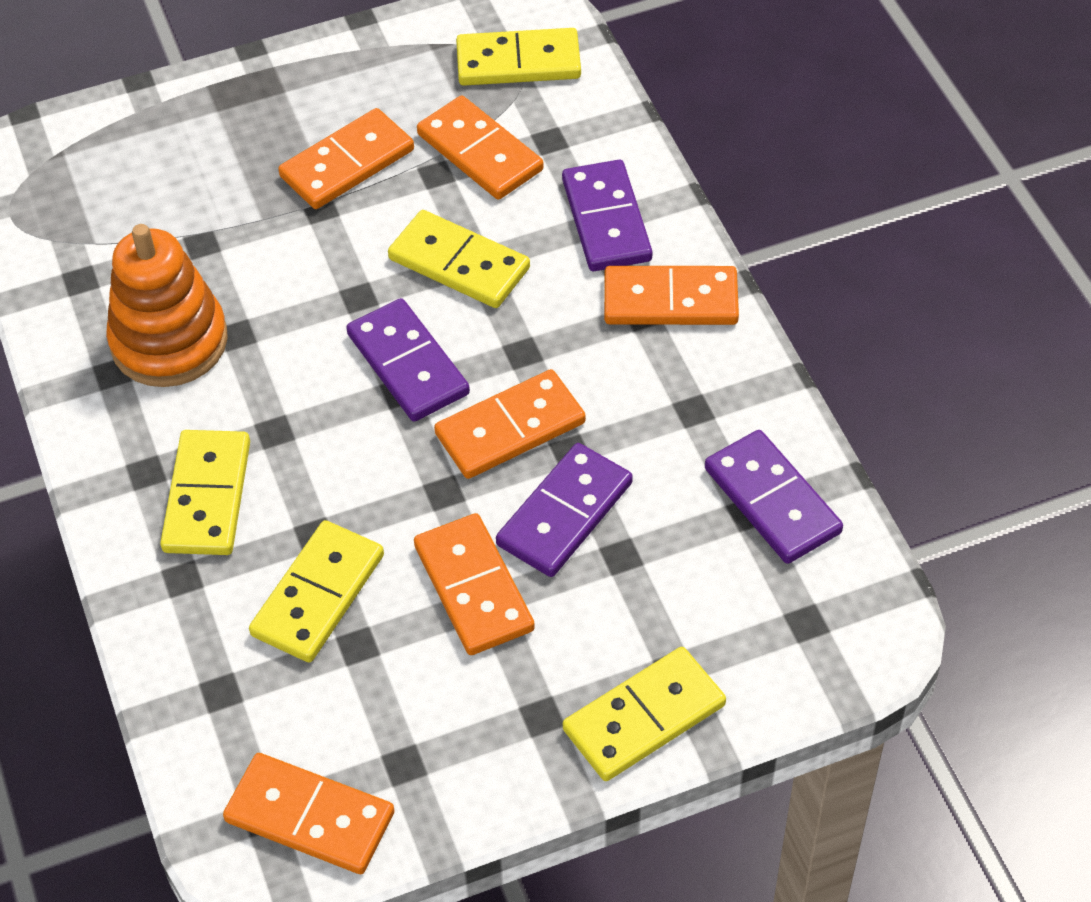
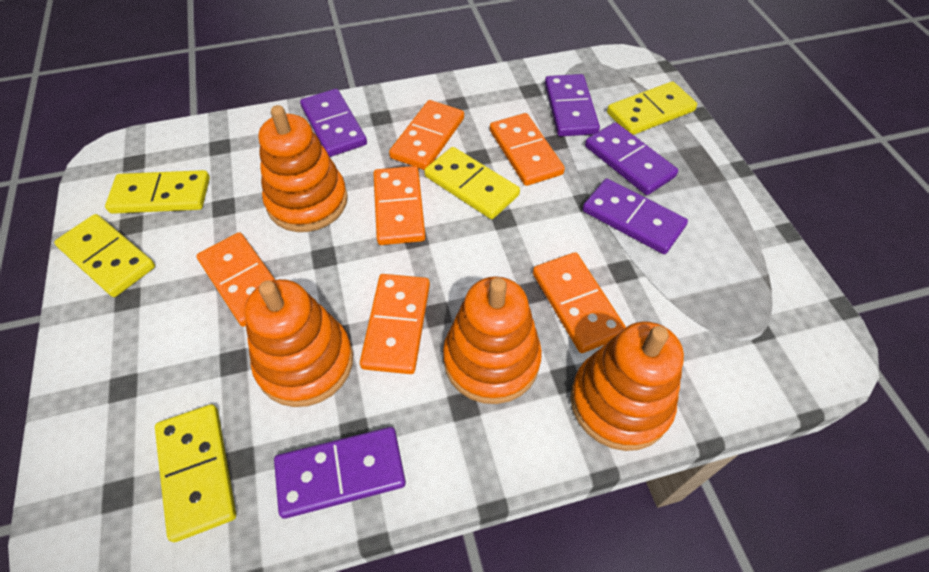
orange stacking toy: 1 -> 4
purple domino: 4 -> 5

